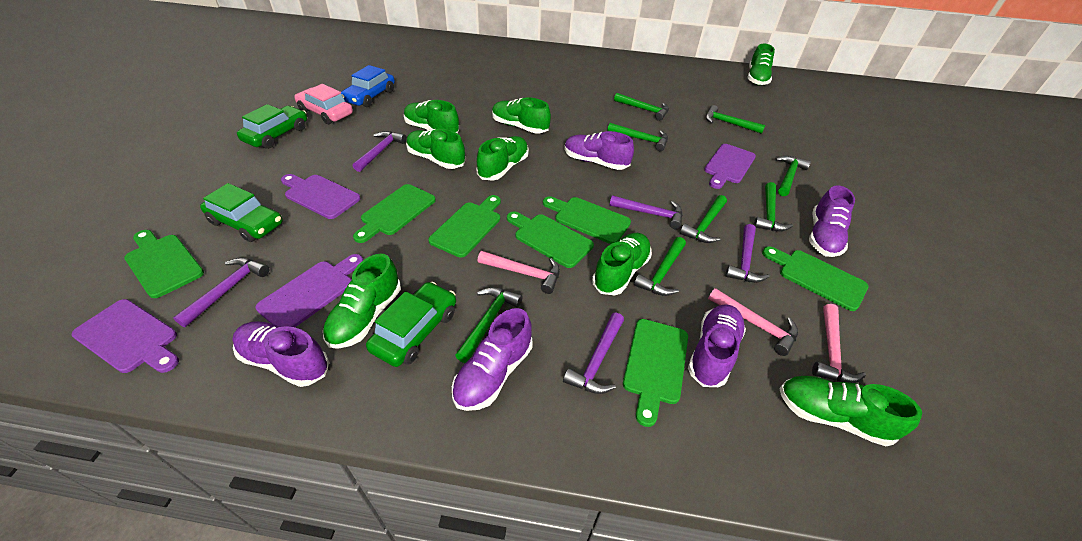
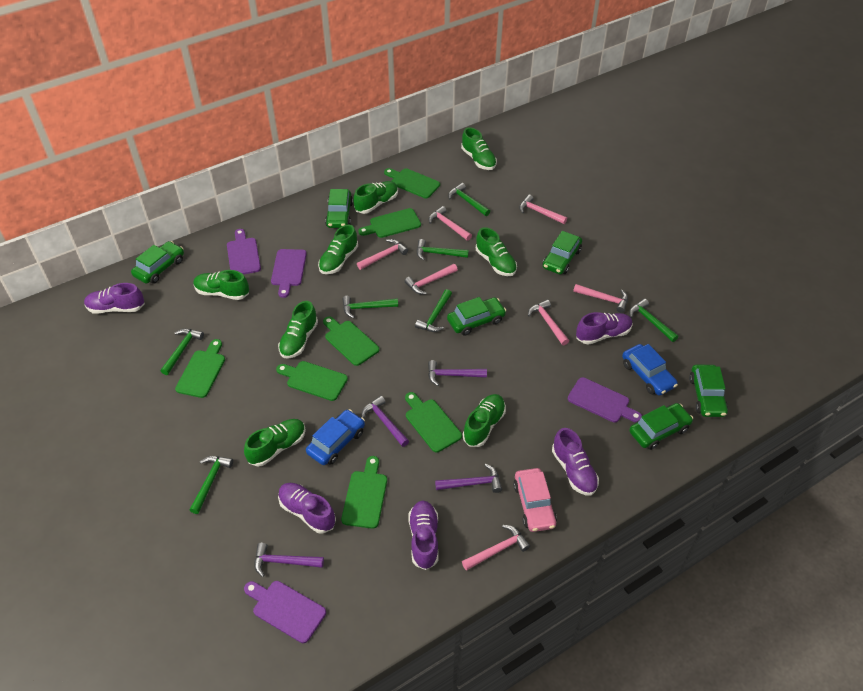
blue car: 1 -> 2
green car: 3 -> 6
green hammer: 8 -> 7
pink hammer: 3 -> 7
purple hammer: 5 -> 4

